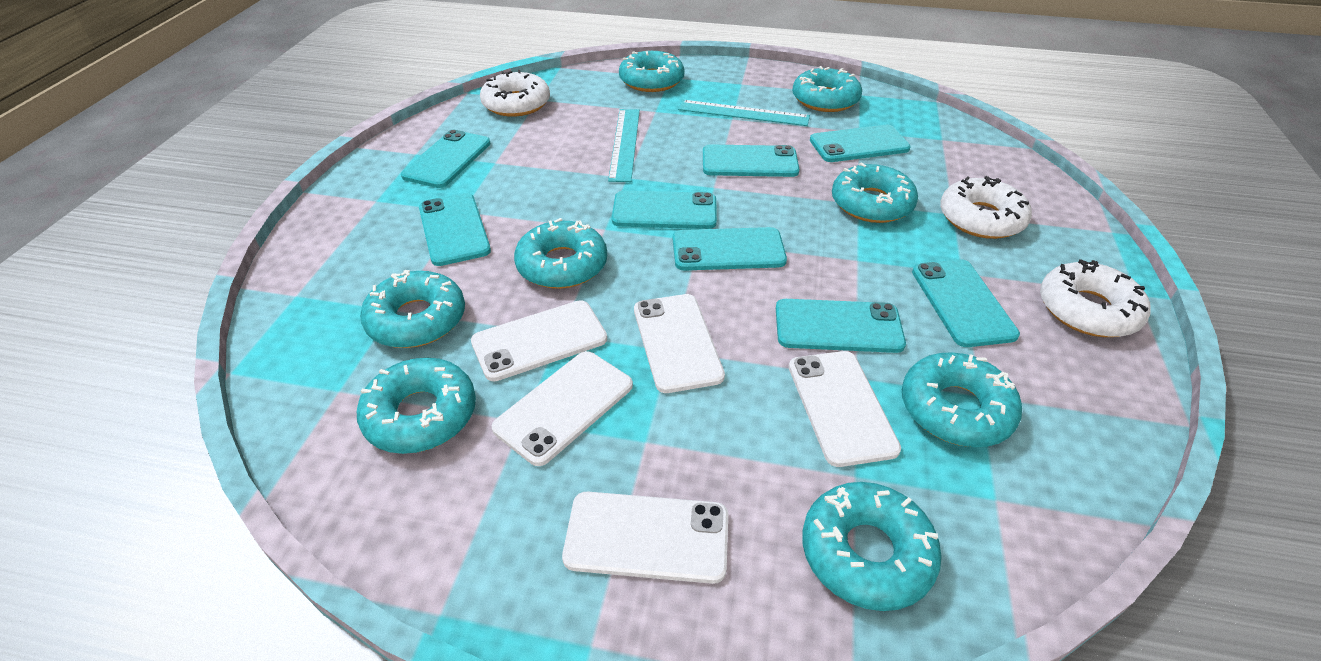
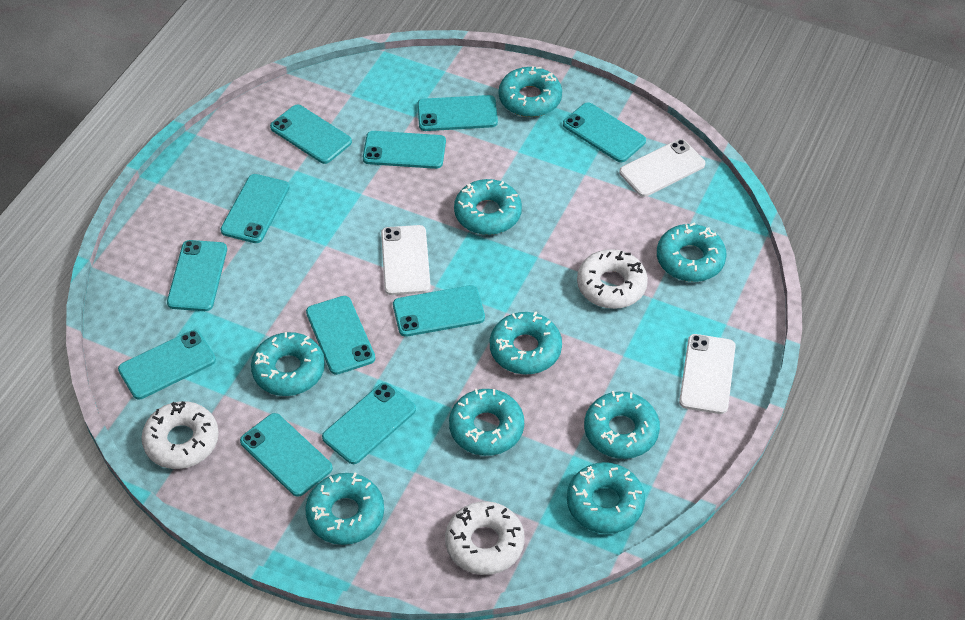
turquoise donut: 8 -> 9
turquoise phone: 8 -> 11
turquoise ruler: 2 -> 0
white phone: 5 -> 3

